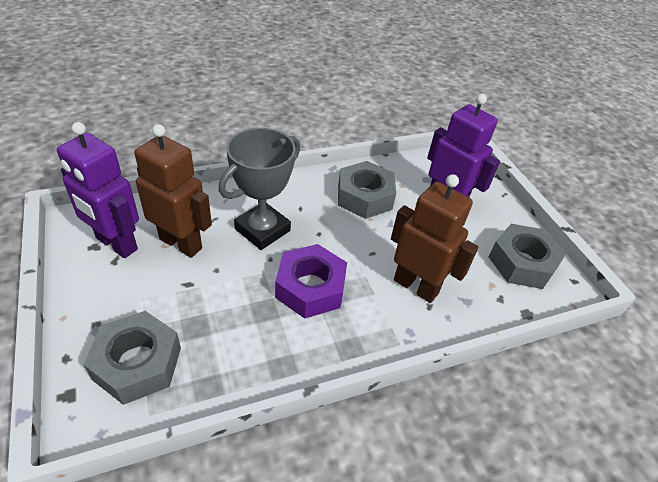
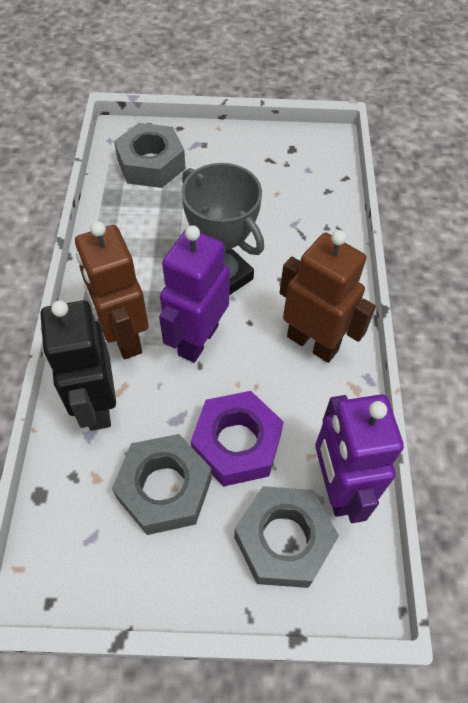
black robot: 0 -> 1

